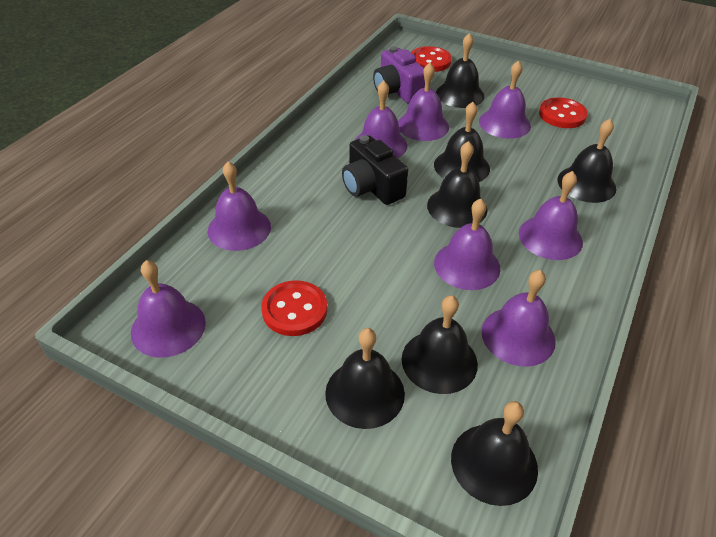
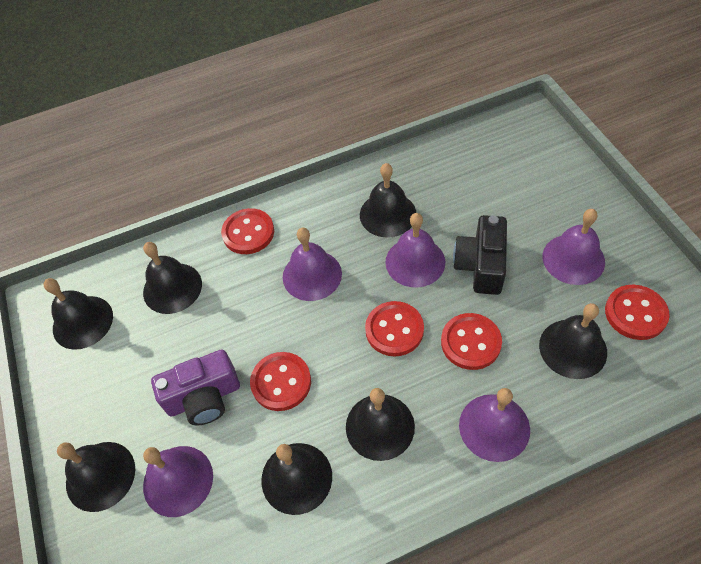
purple bell: 8 -> 5
red button: 3 -> 5

